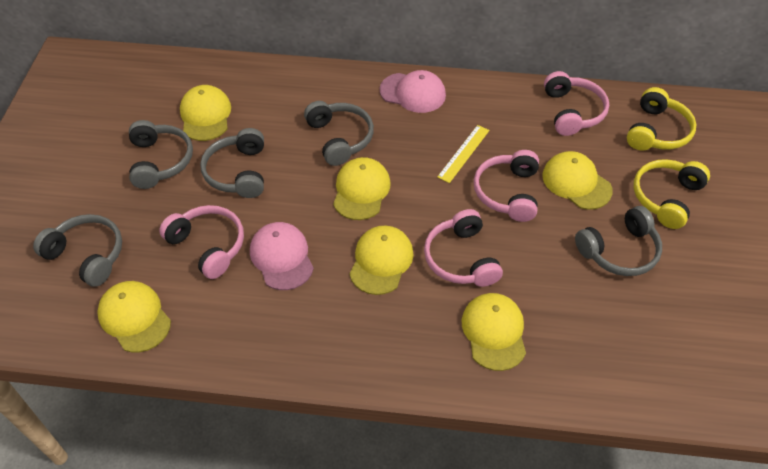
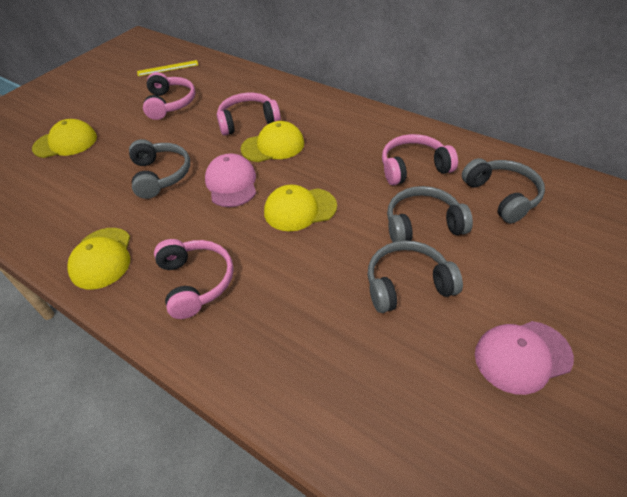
grey headphones: 5 -> 4
yellow cap: 6 -> 4
yellow headphones: 2 -> 0

